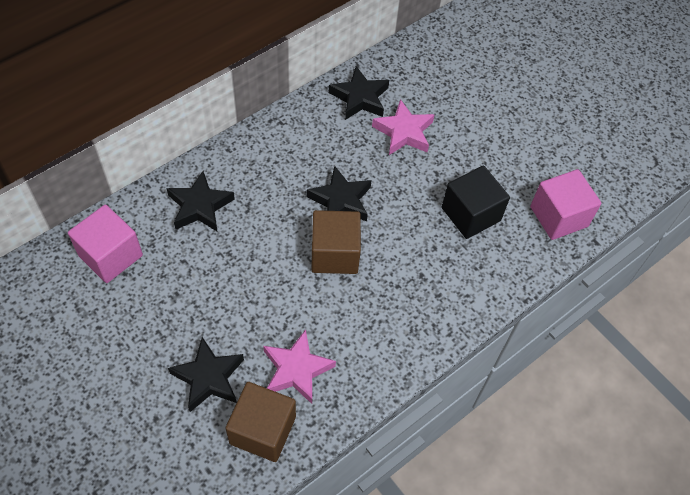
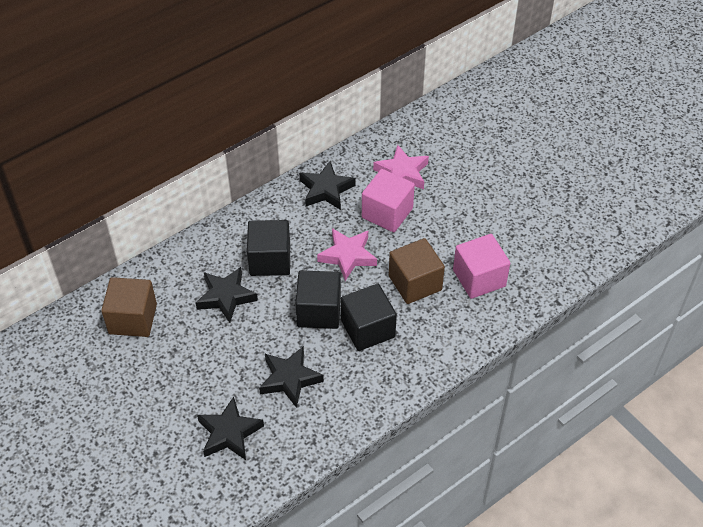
black cube: 1 -> 3

